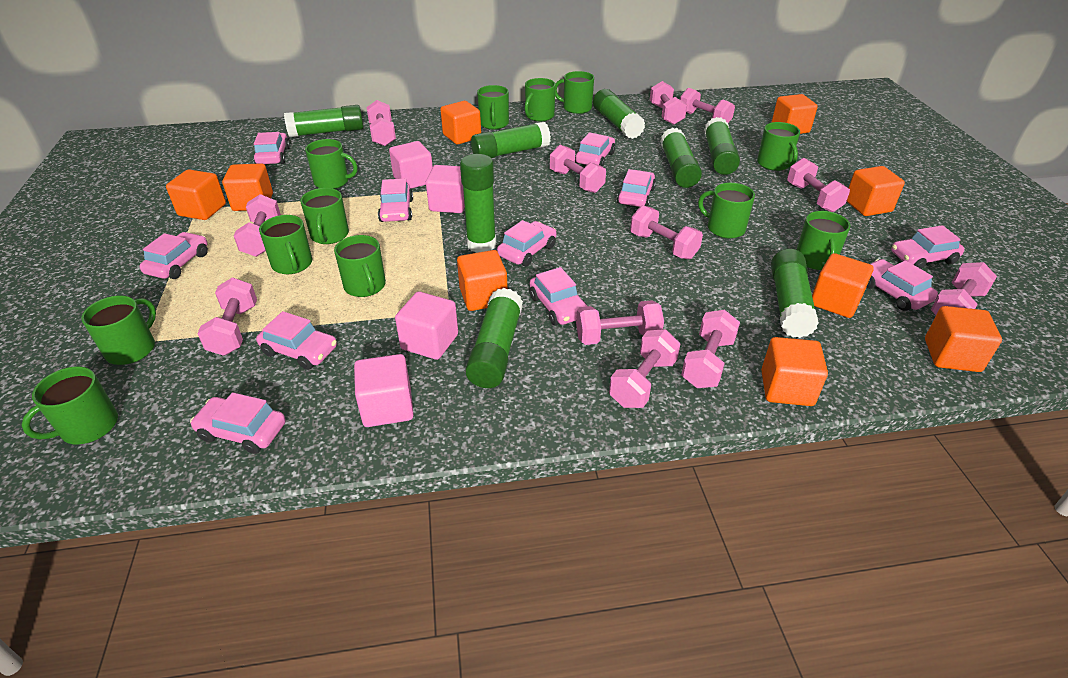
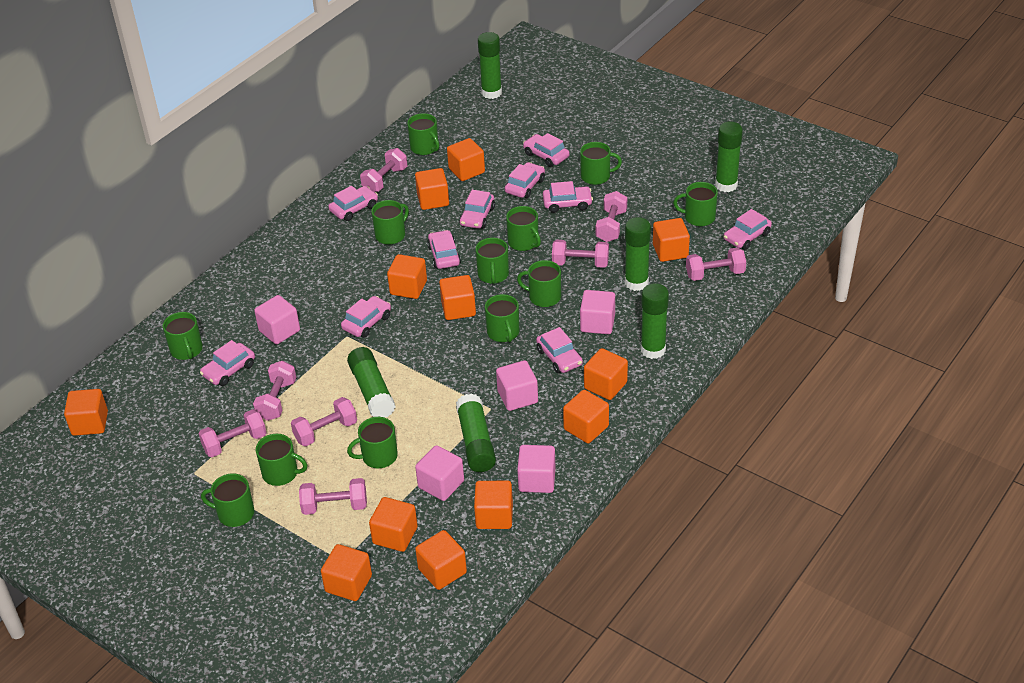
green glue stick: 8 -> 6
orange cube: 9 -> 12
pink car: 11 -> 10
pink cube: 4 -> 5
pink dumbbell: 12 -> 8

